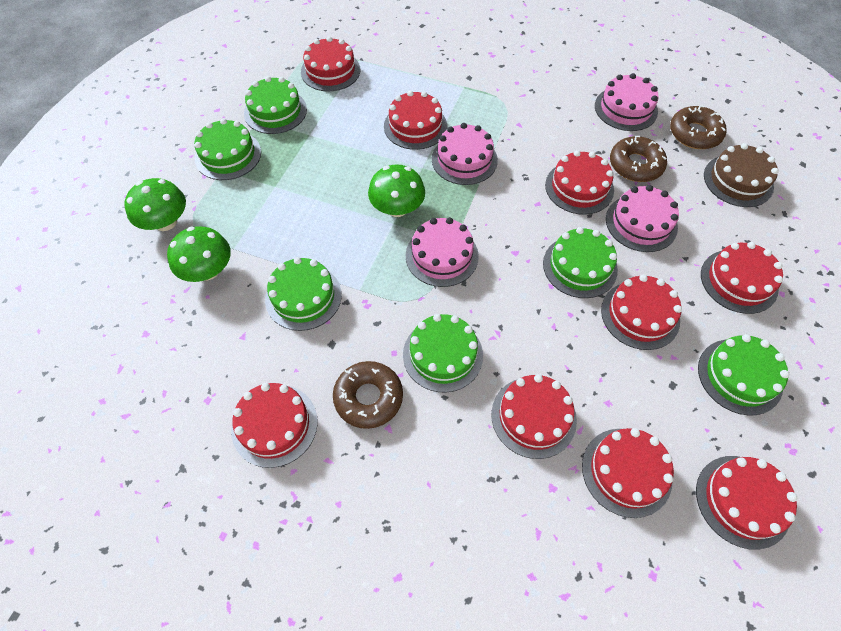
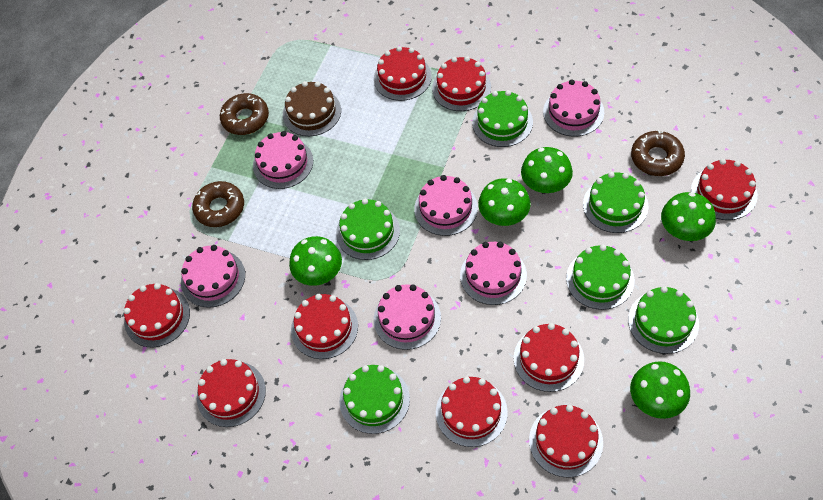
green mushroom: 3 -> 5
pink cake: 4 -> 6

